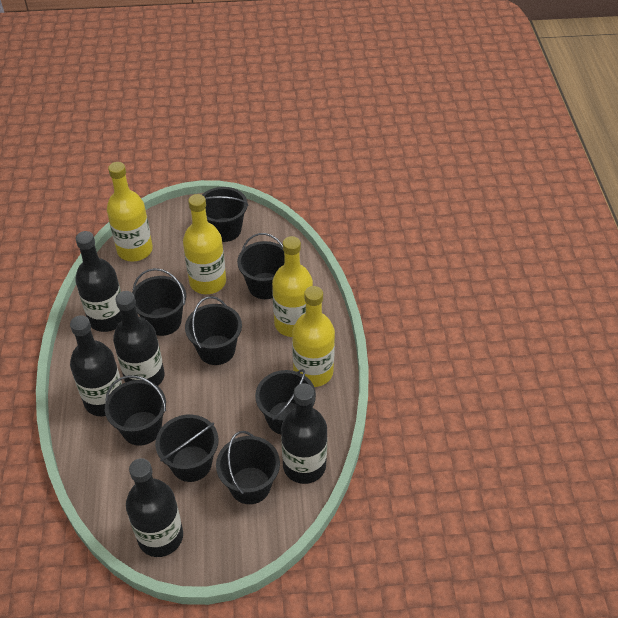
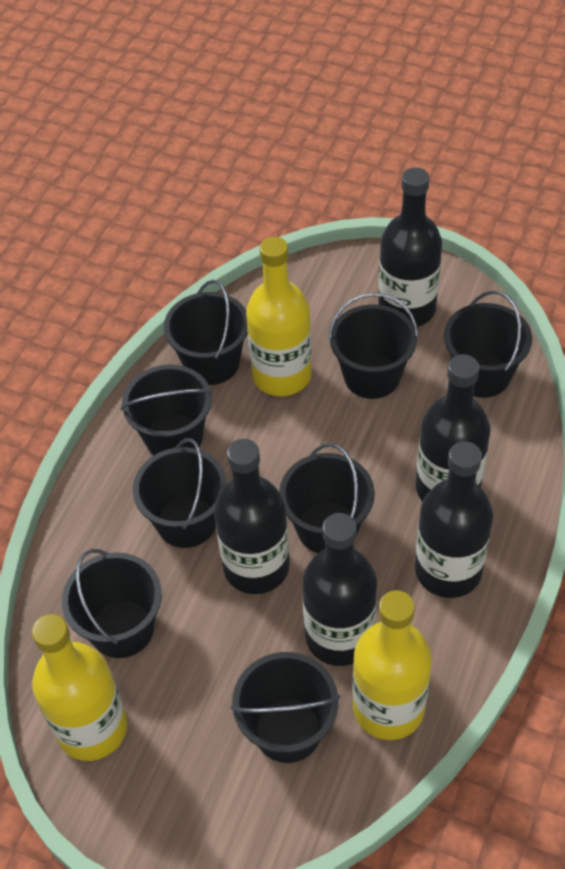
yellow bottle: 4 -> 3

